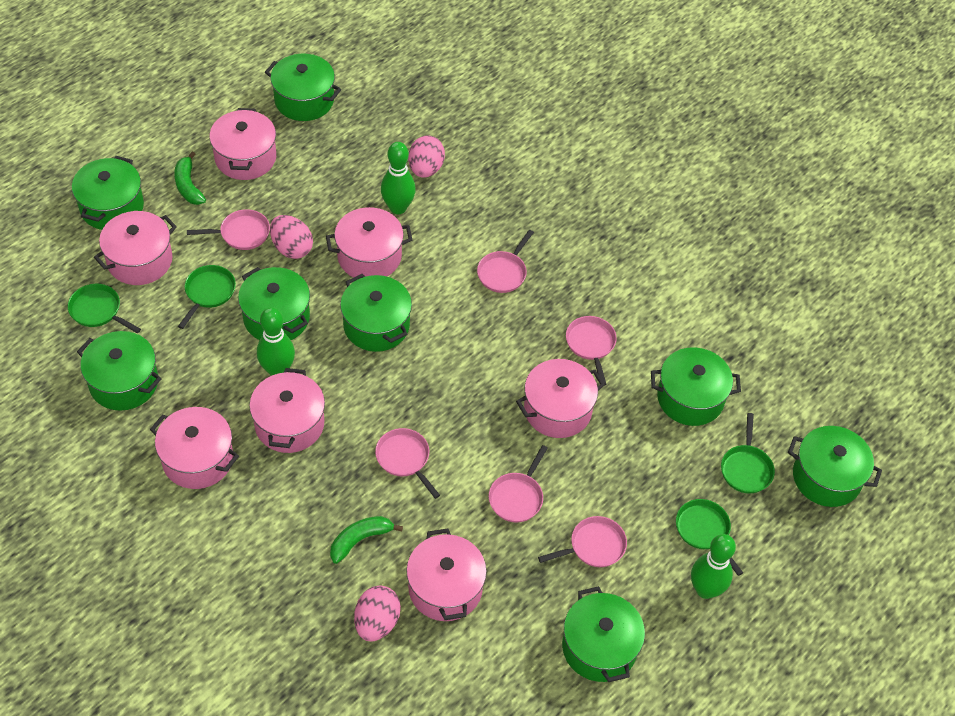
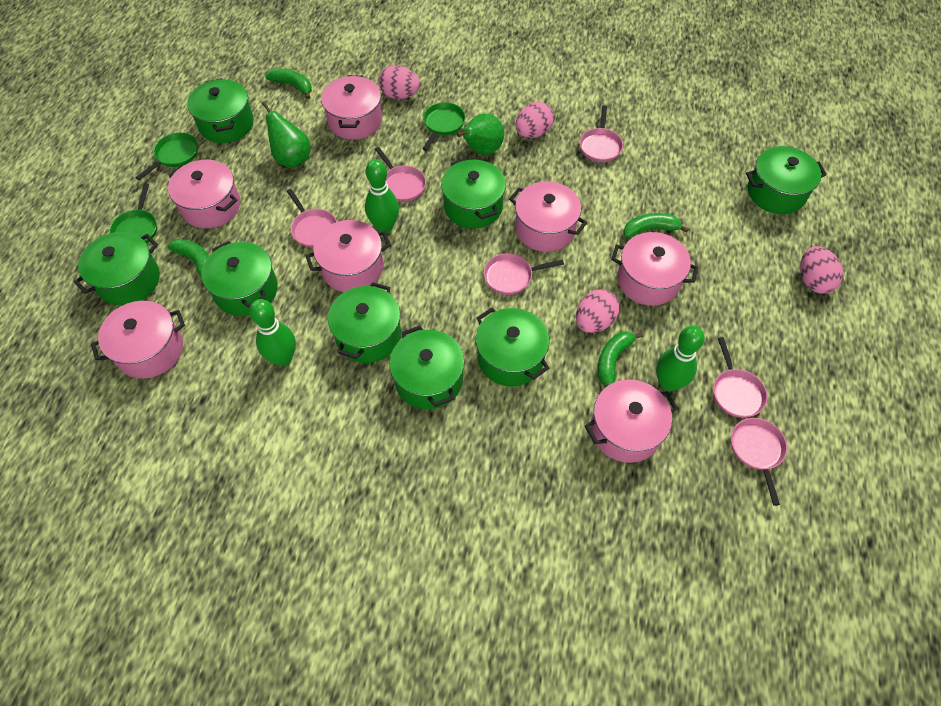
green banana: 2 -> 4
green pan: 4 -> 3
green pear: 0 -> 2
pink egg: 3 -> 4

